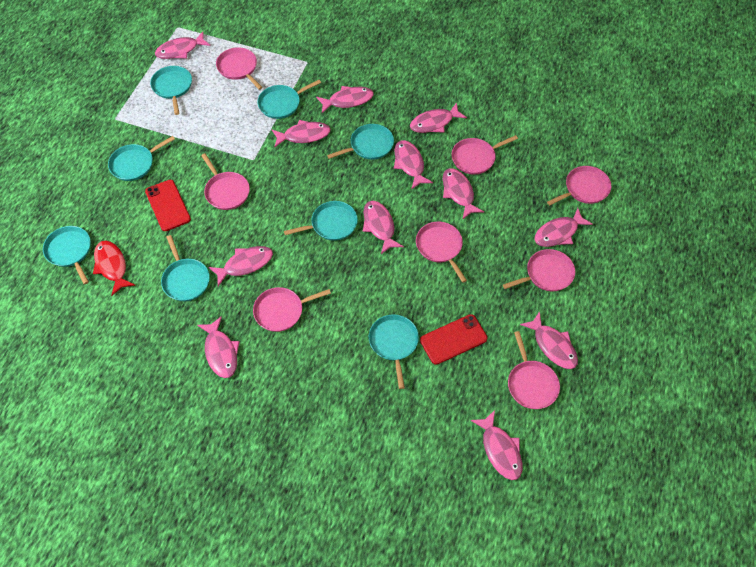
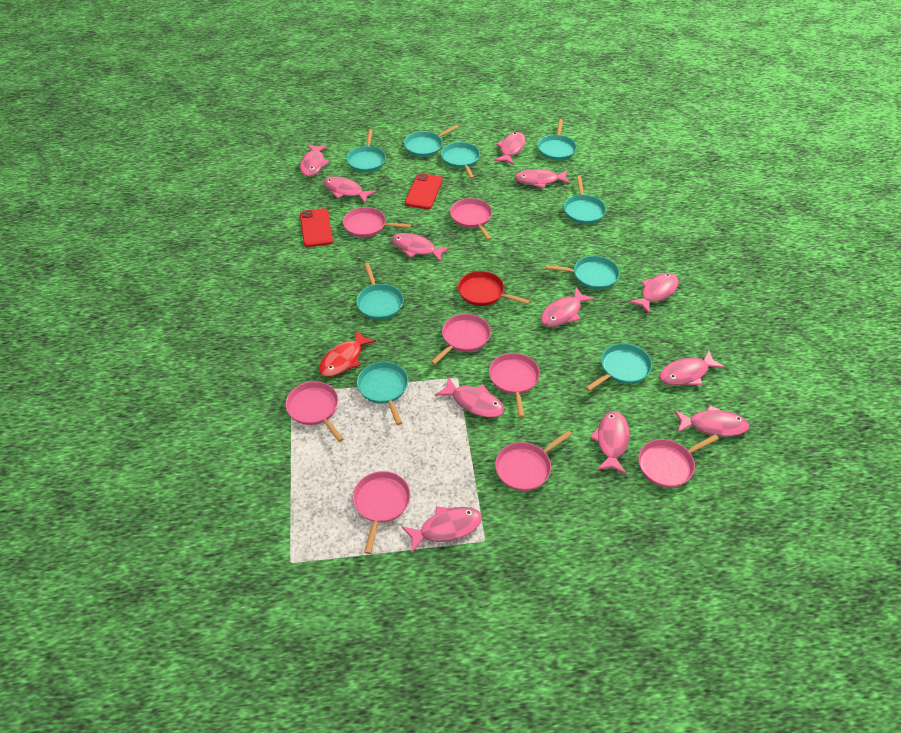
red pan: 0 -> 1
turquoise pan: 8 -> 9

